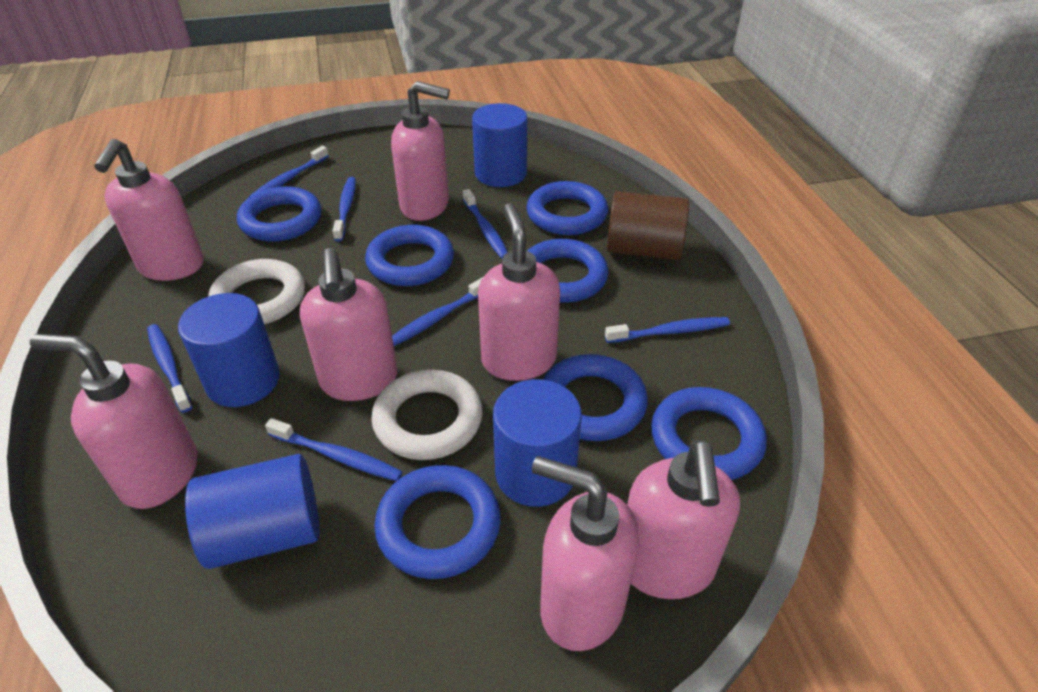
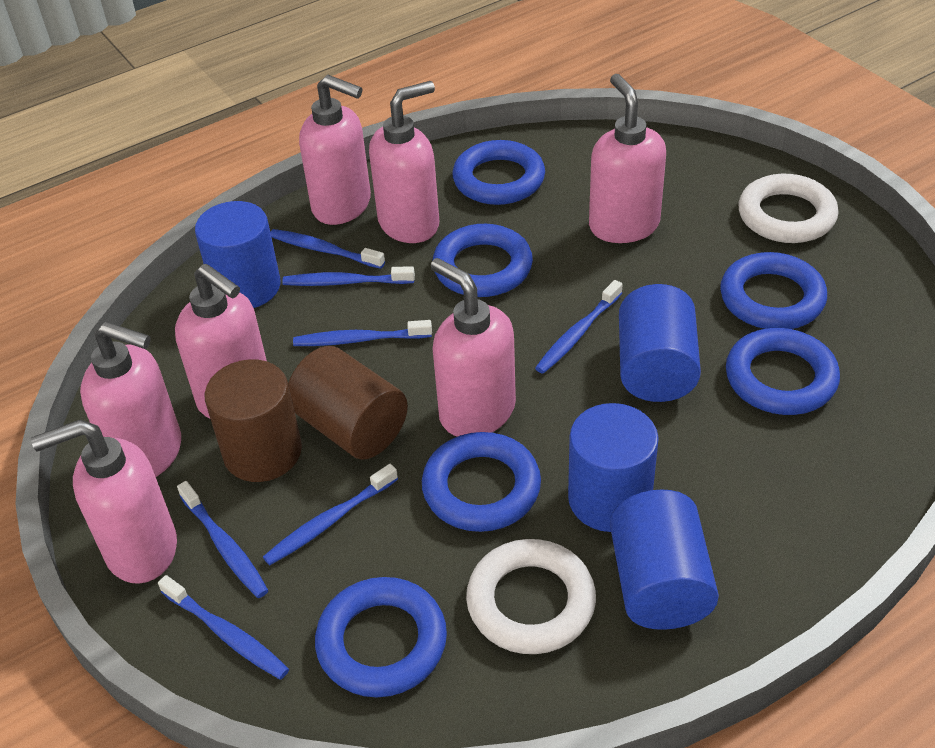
blue ring: 7 -> 6
brown cylinder: 1 -> 2

